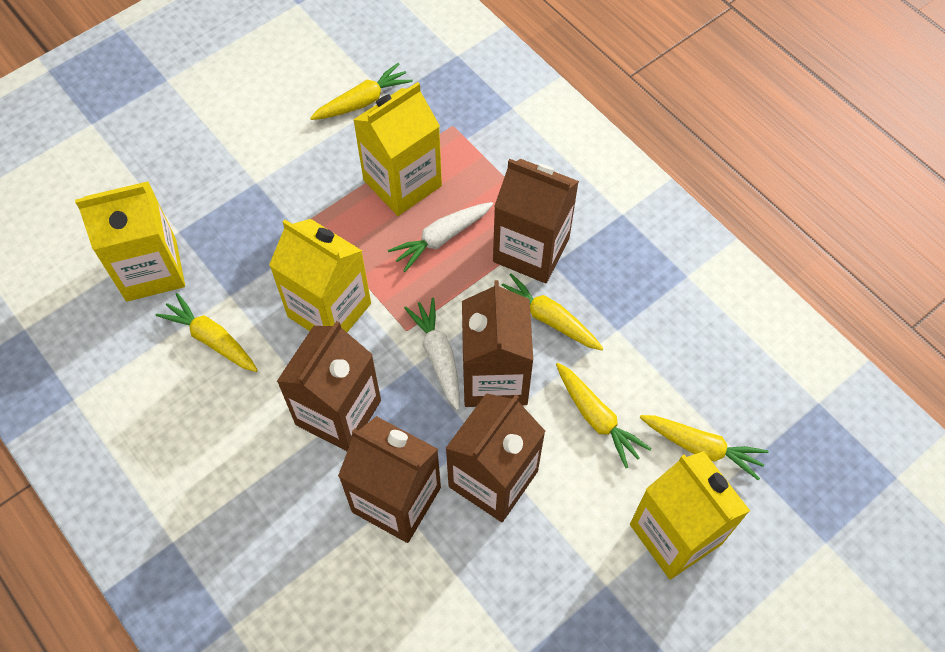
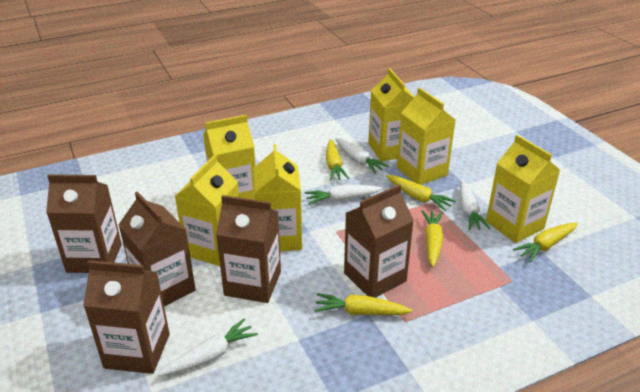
white carrot: 2 -> 4
yellow carton: 4 -> 6

